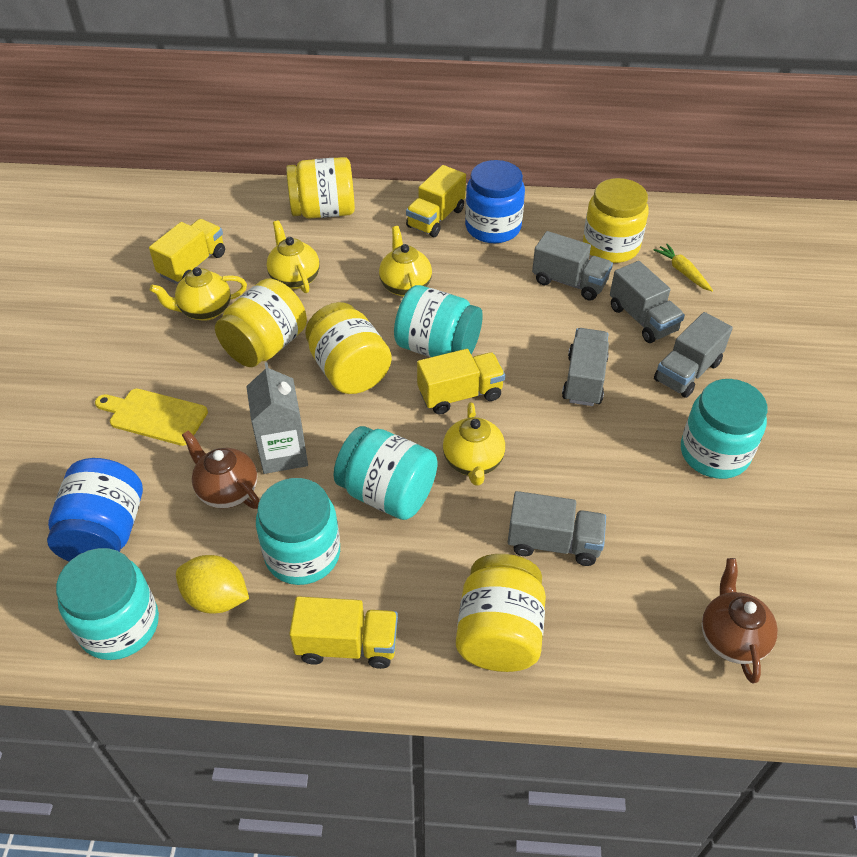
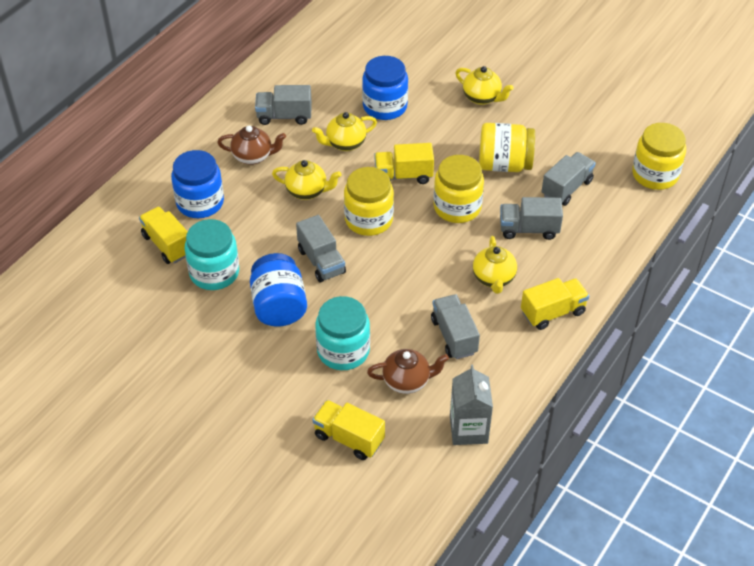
blue jar: 2 -> 3
turquoise jar: 5 -> 2
yellow carrot: 1 -> 0
yellow cutting board: 1 -> 0
yellow jar: 5 -> 4
yellow lemon: 1 -> 0

